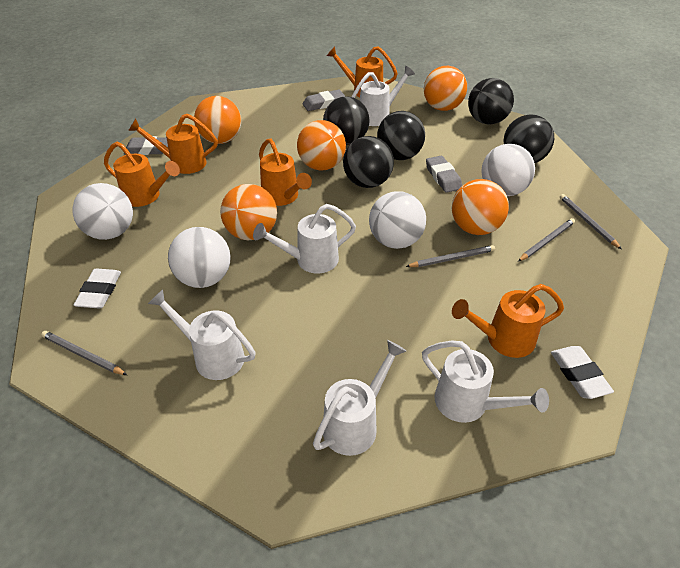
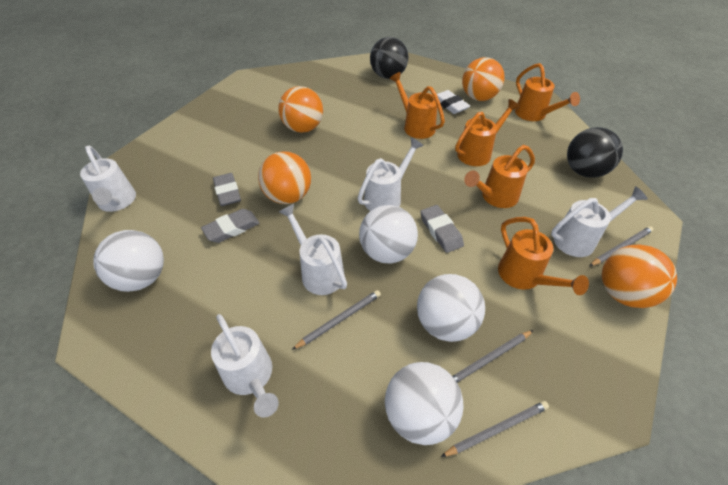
black ball: 5 -> 2
orange ball: 5 -> 4
white eraser: 2 -> 1

